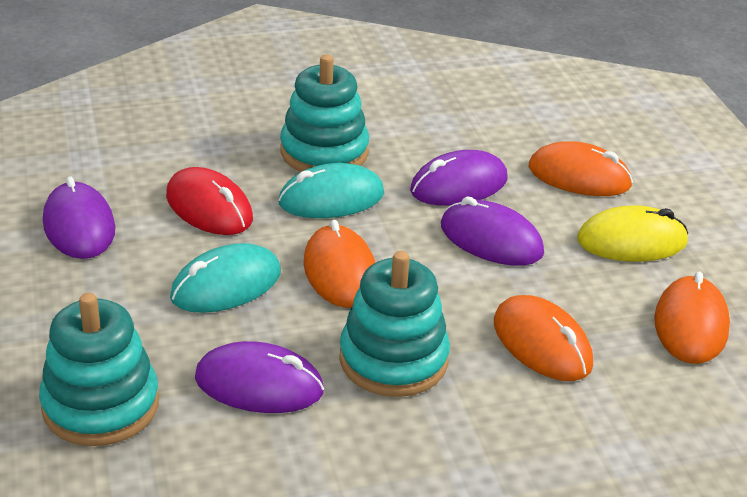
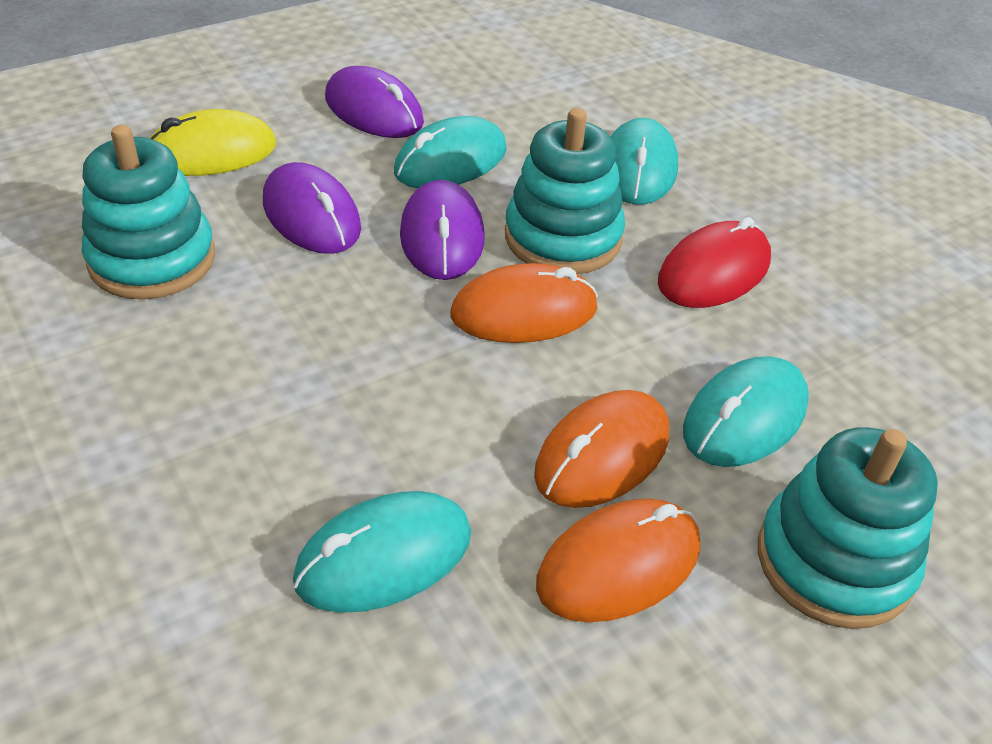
orange mouse: 4 -> 3
purple mouse: 4 -> 3
turquoise mouse: 2 -> 4

